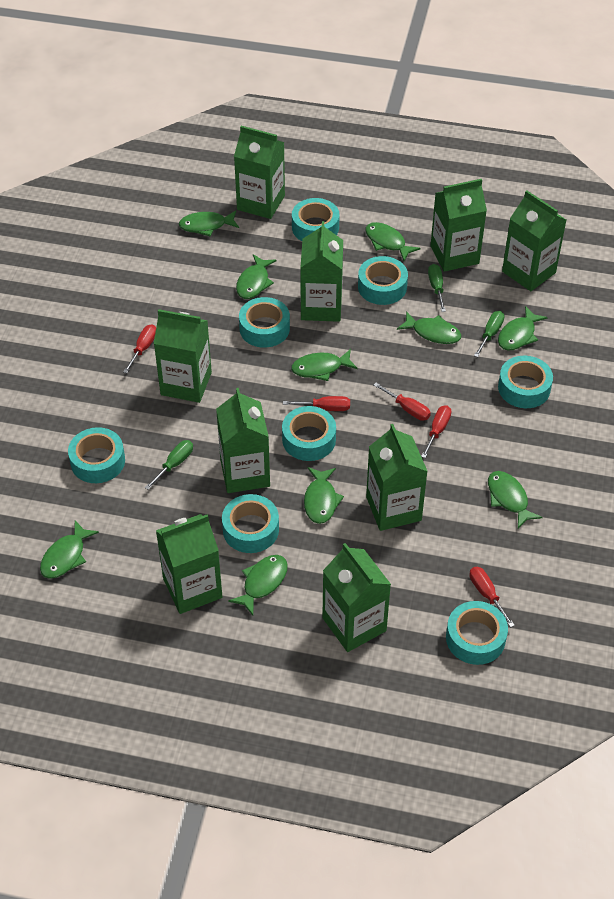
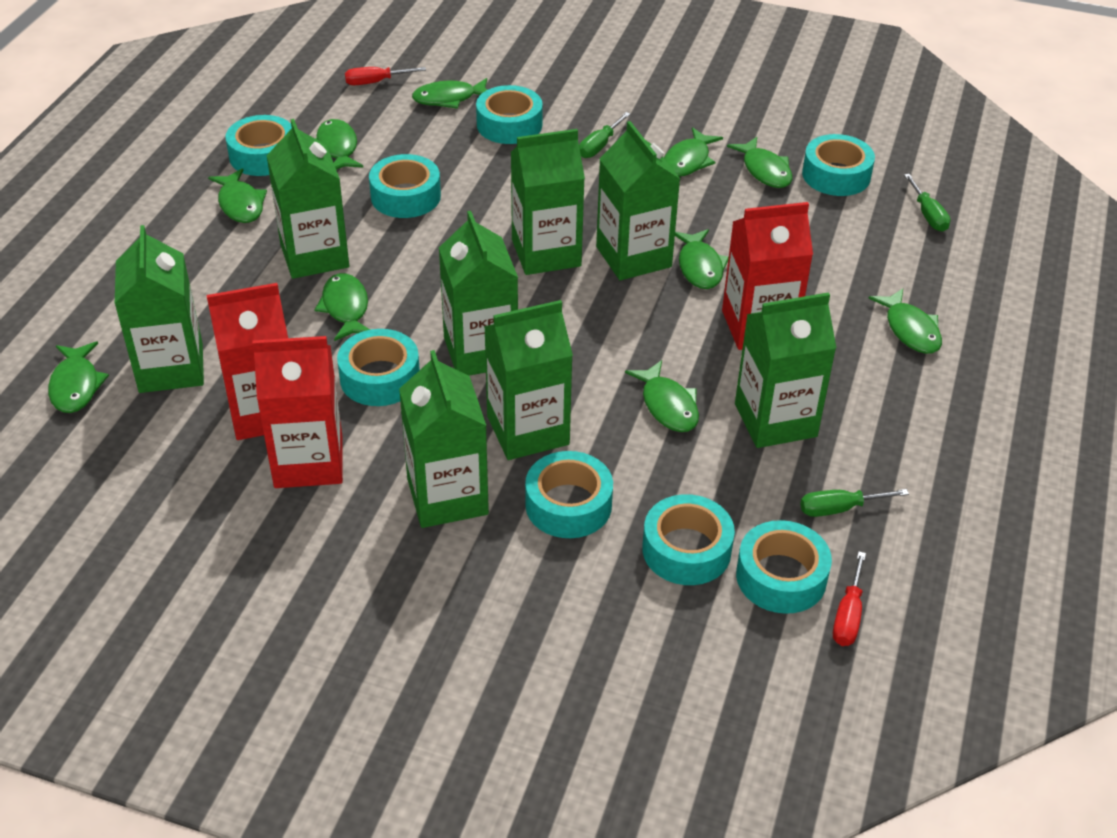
green carton: 9 -> 8
red carton: 0 -> 3
red screwdriver: 5 -> 2

